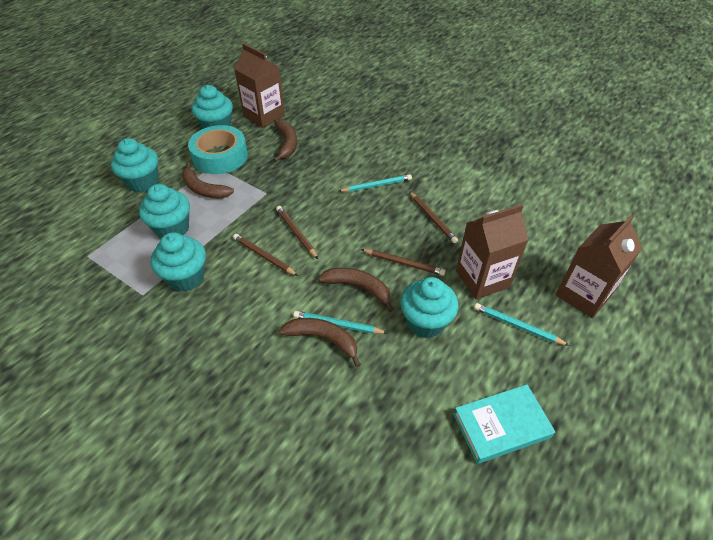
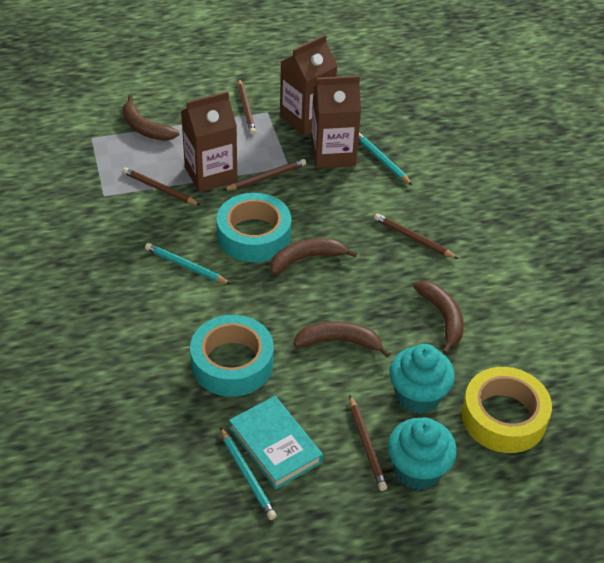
brown pencil: 4 -> 5
turquoise cupcake: 5 -> 2
turquoise tape: 1 -> 2
yellow tape: 0 -> 1

